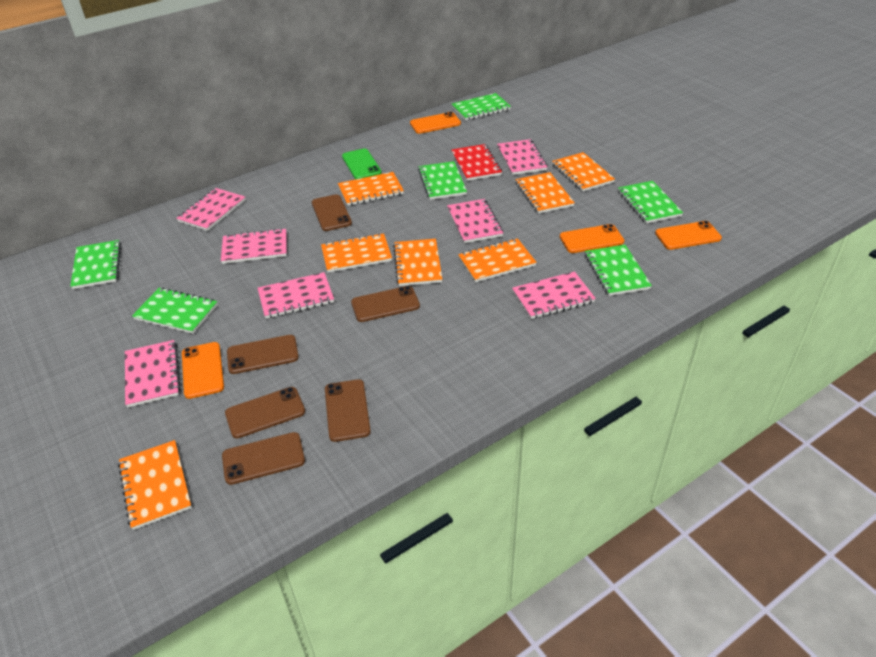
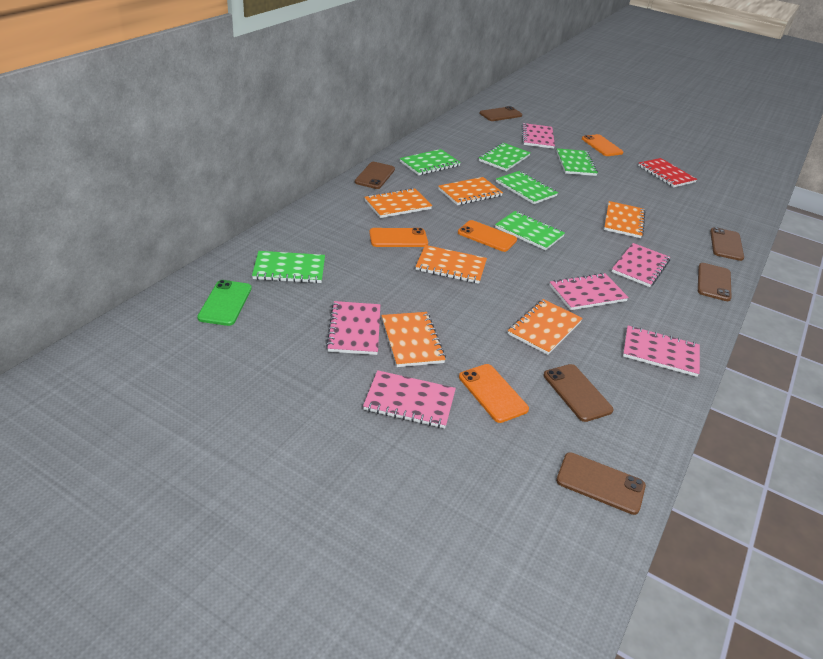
orange notebook: 7 -> 6
pink notebook: 7 -> 6

